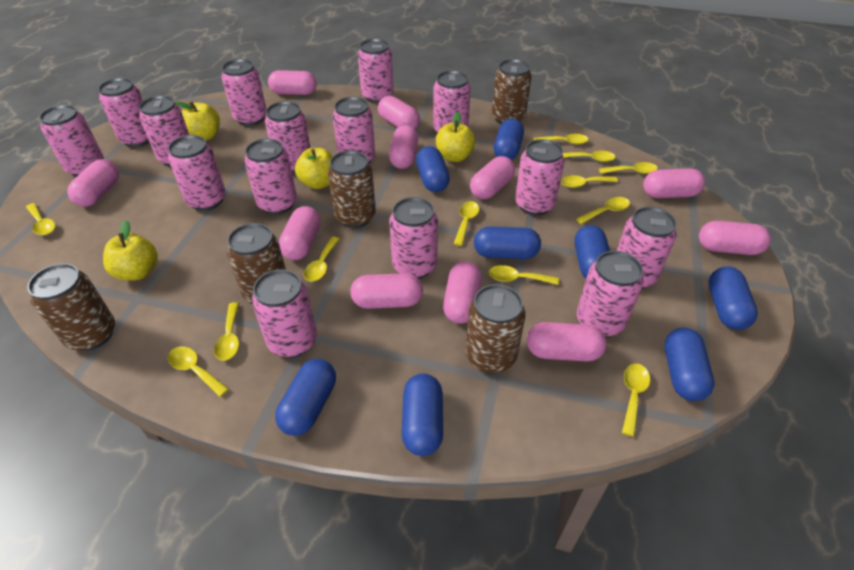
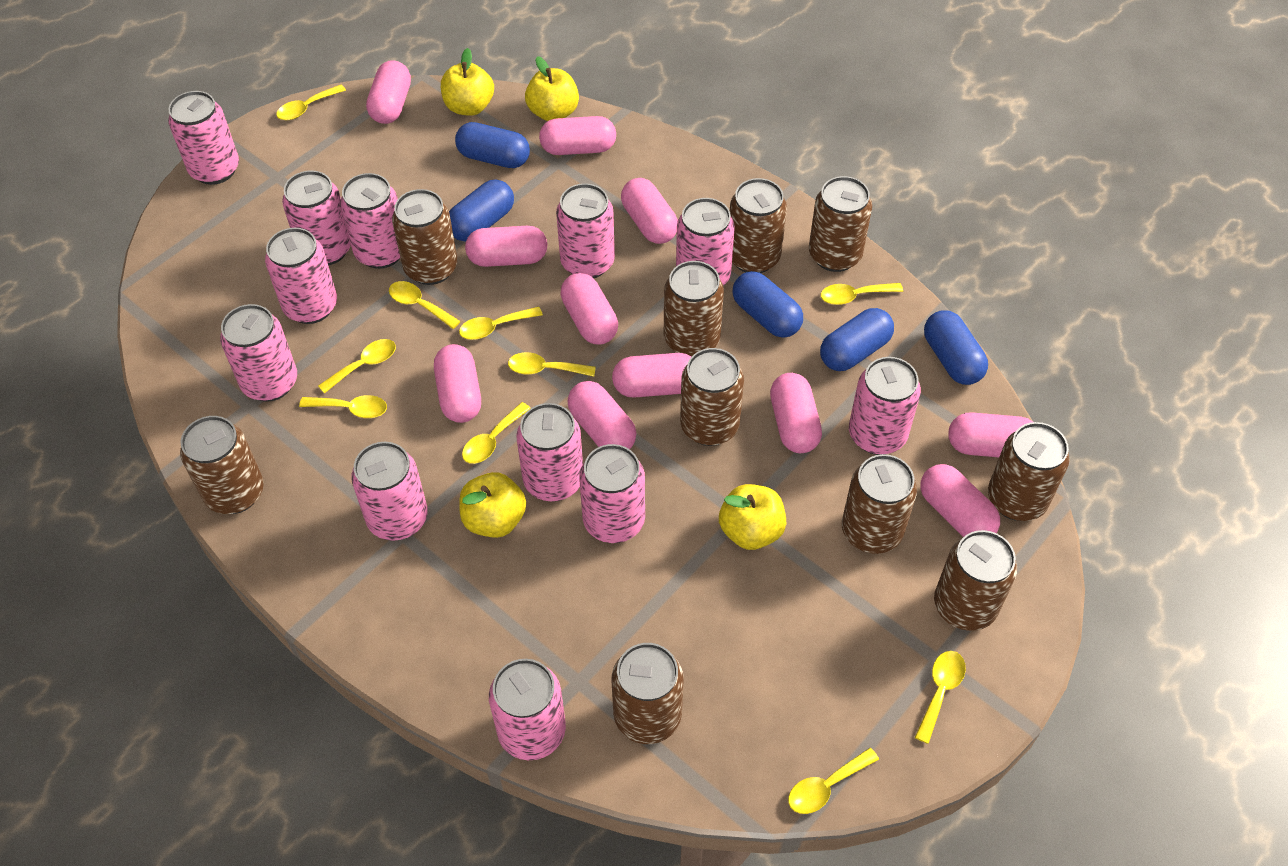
blue capsule: 8 -> 5
brown can: 5 -> 10
pink can: 15 -> 12
yellow spoon: 12 -> 10

